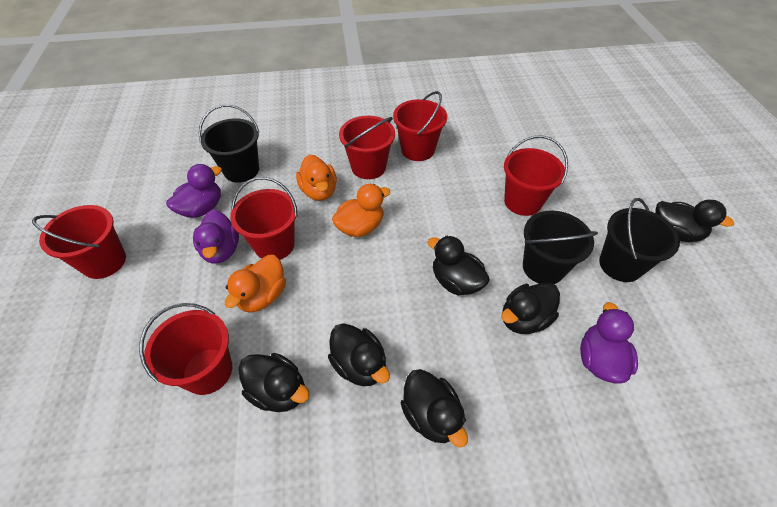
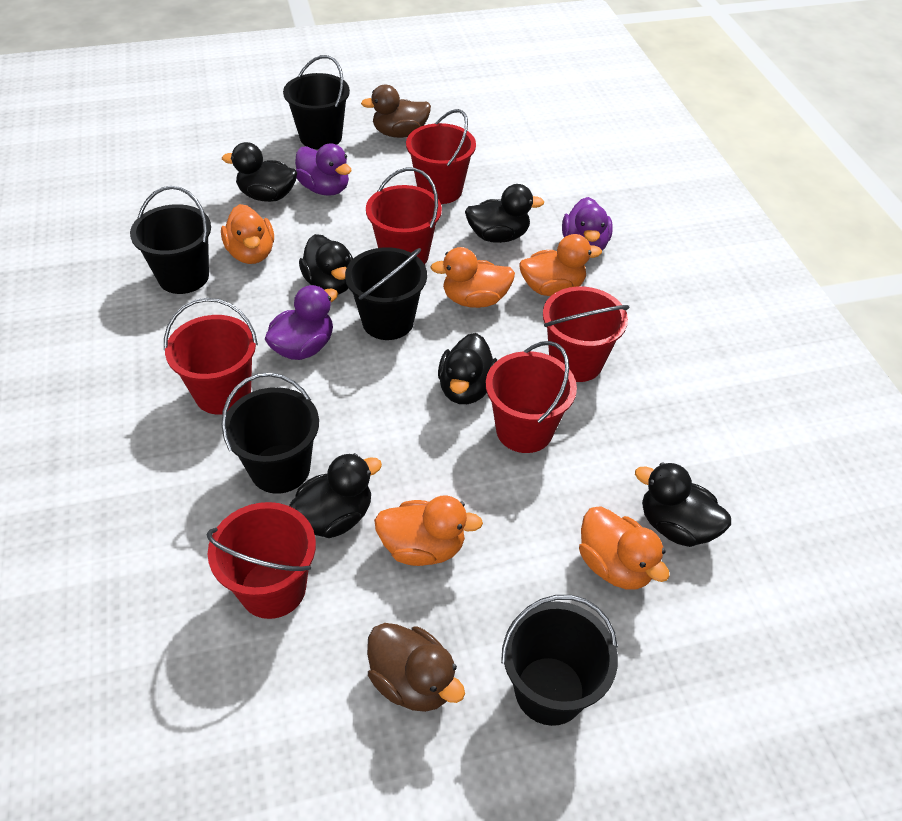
black bucket: 3 -> 5
brown duck: 0 -> 2
orange duck: 3 -> 5

